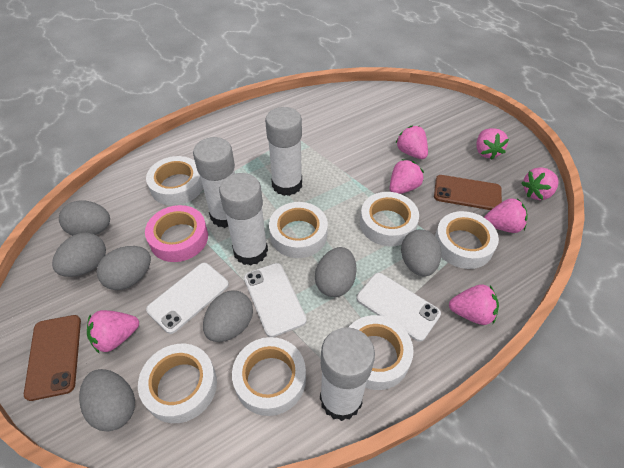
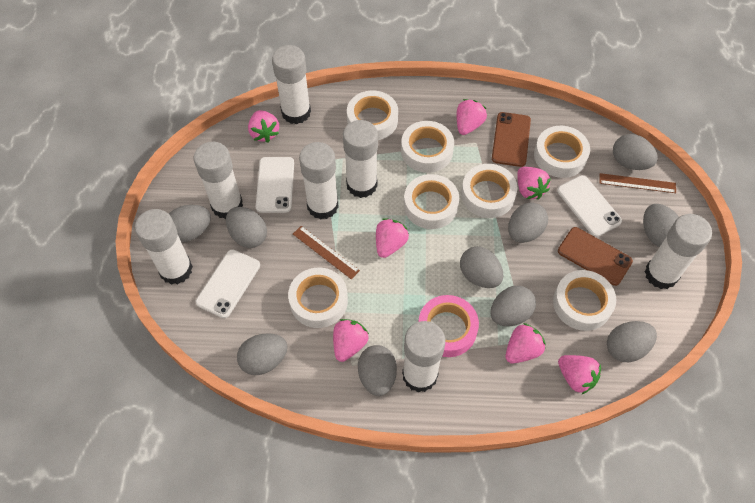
brown ruler: 0 -> 2
grey egg: 7 -> 10
white glue stick: 4 -> 7

